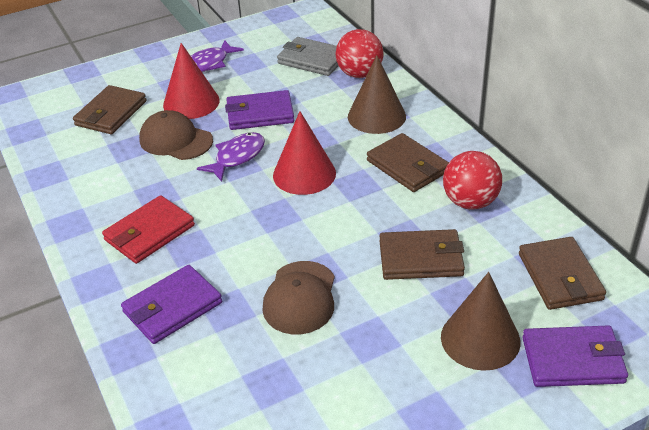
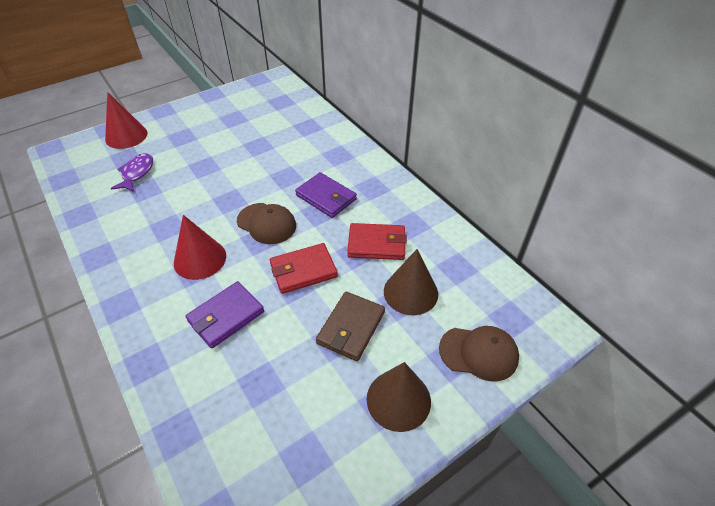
brown wallet: 4 -> 1
grey wallet: 1 -> 0
purple fish: 2 -> 1
purple wallet: 3 -> 2
red ball: 2 -> 0
red wallet: 1 -> 2

